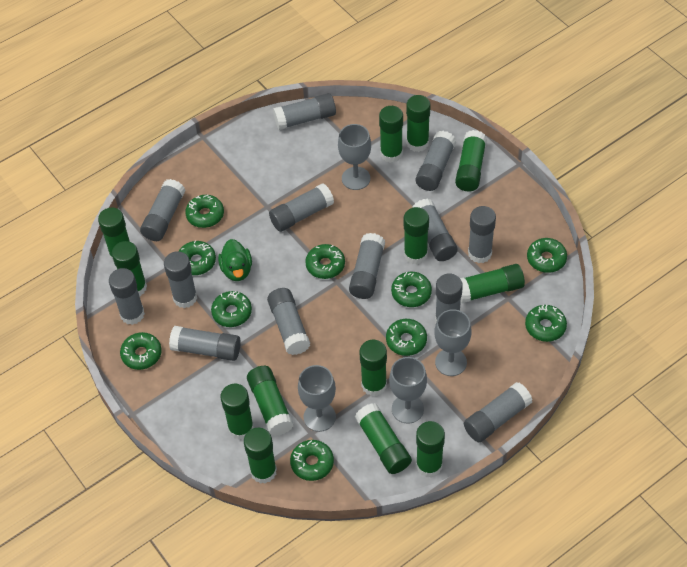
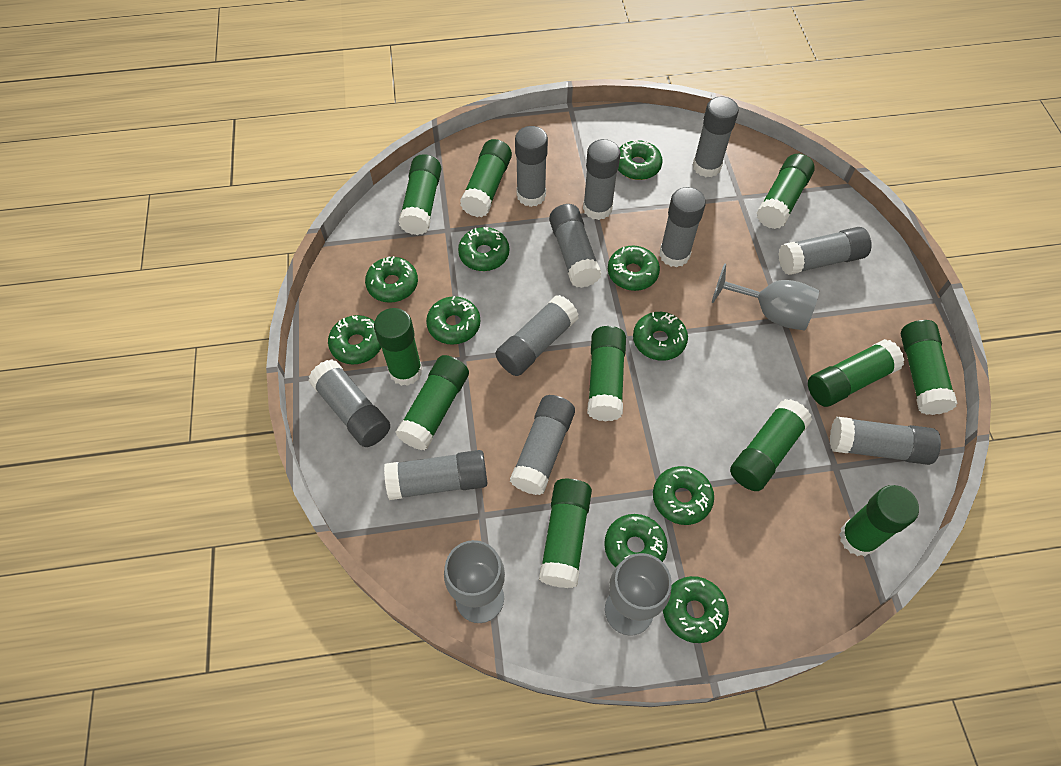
green duck: 1 -> 0
green glue stick: 13 -> 11
grey glue stick: 13 -> 11
grey goblet: 4 -> 3

